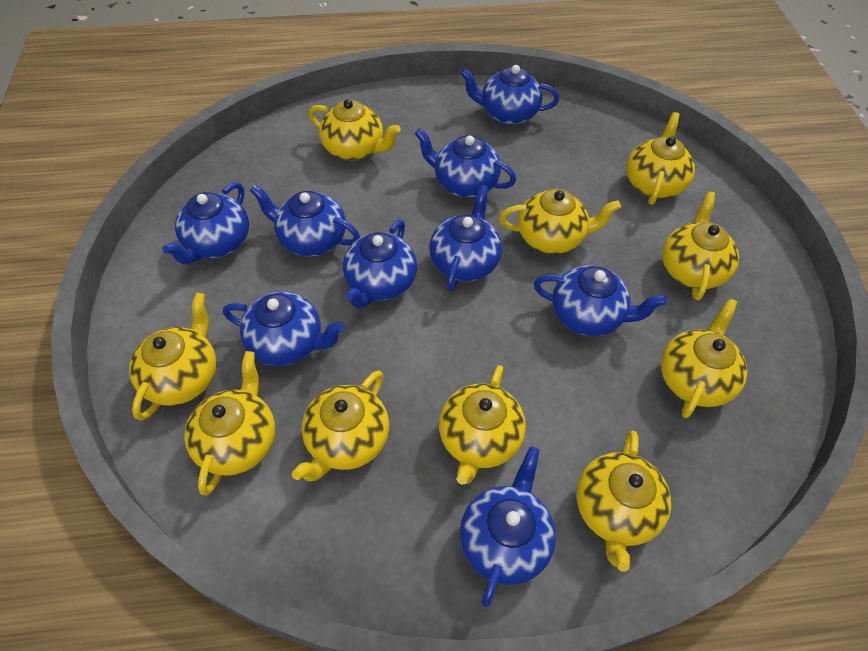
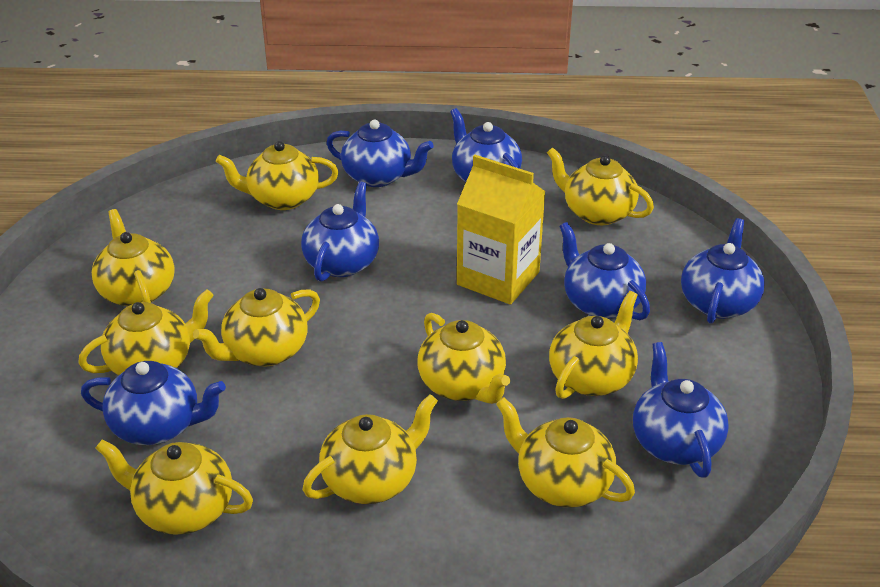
blue teapot: 9 -> 7
yellow carton: 0 -> 1

